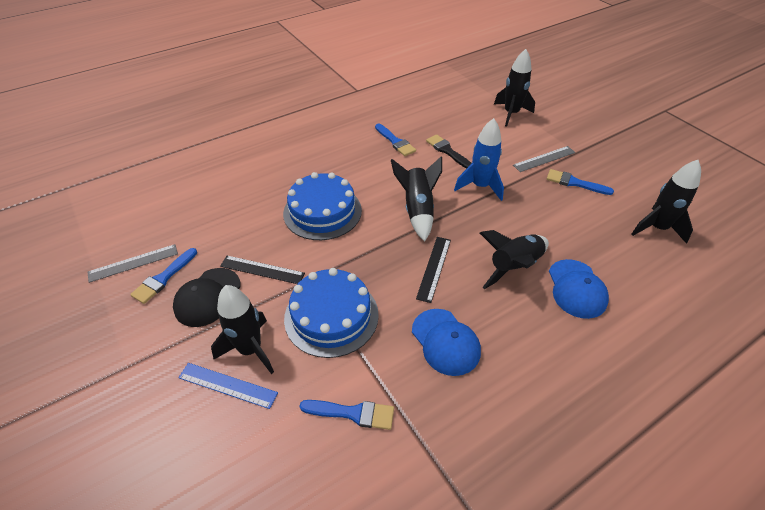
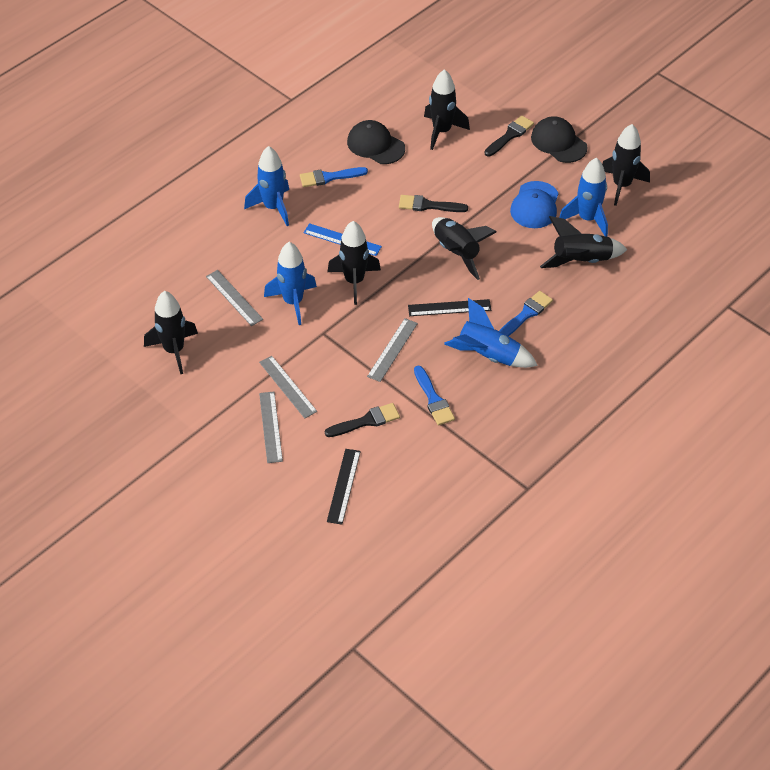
black brush: 1 -> 3
black cap: 1 -> 2
black rocket: 5 -> 6
blue brush: 4 -> 3
blue cake: 2 -> 0
blue cap: 2 -> 1
blue rocket: 1 -> 4
grey ruler: 2 -> 4

